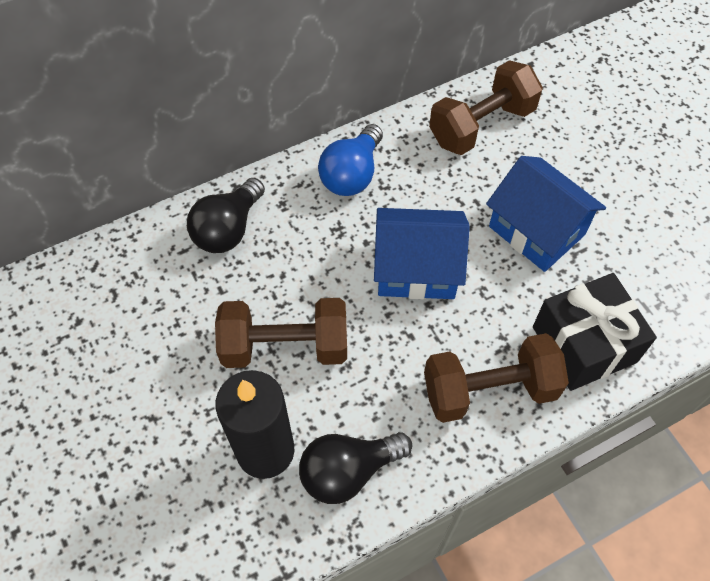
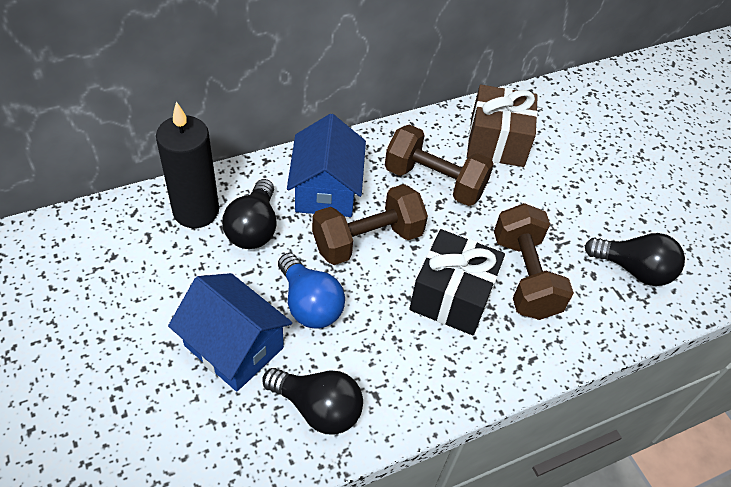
black light bulb: 2 -> 3
brown gift: 0 -> 1

